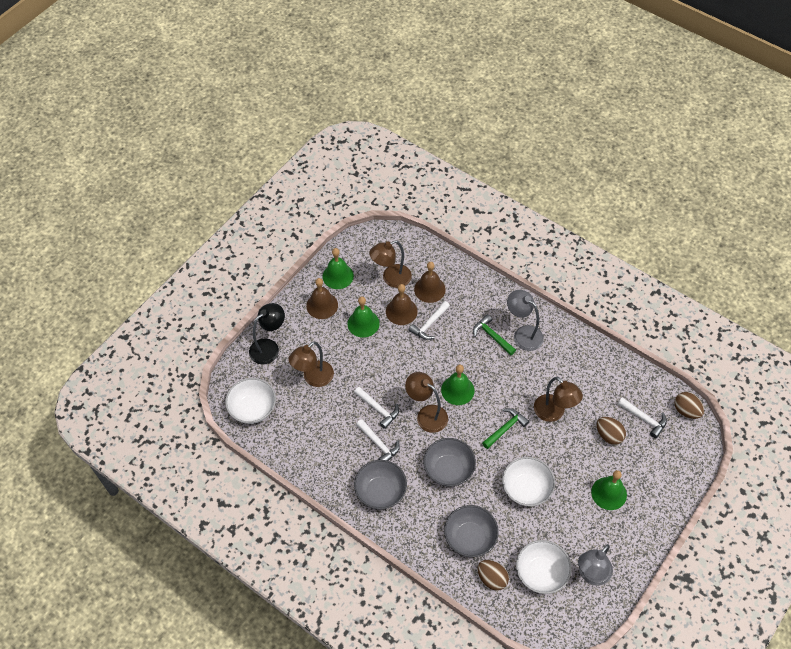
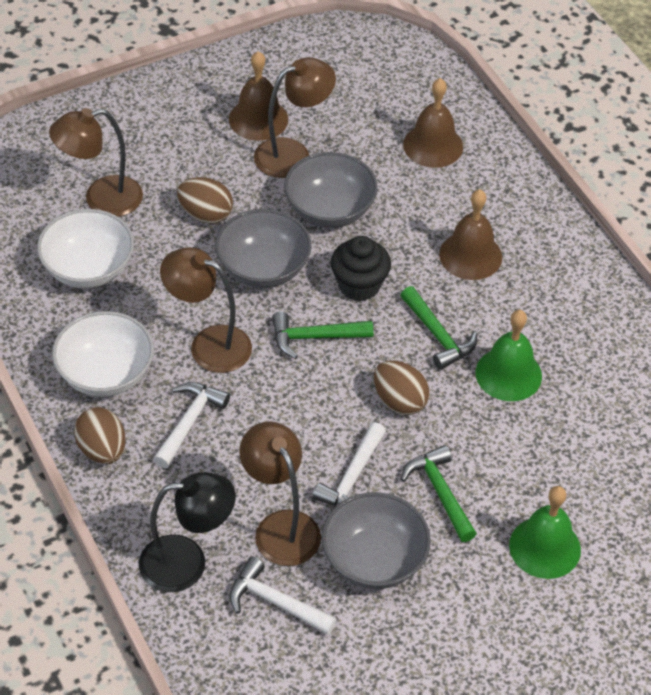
black cupcake: 0 -> 1
green bell: 4 -> 2
green hammer: 2 -> 3
grey lamp: 2 -> 0
white bowl: 3 -> 2
white hammer: 4 -> 3

